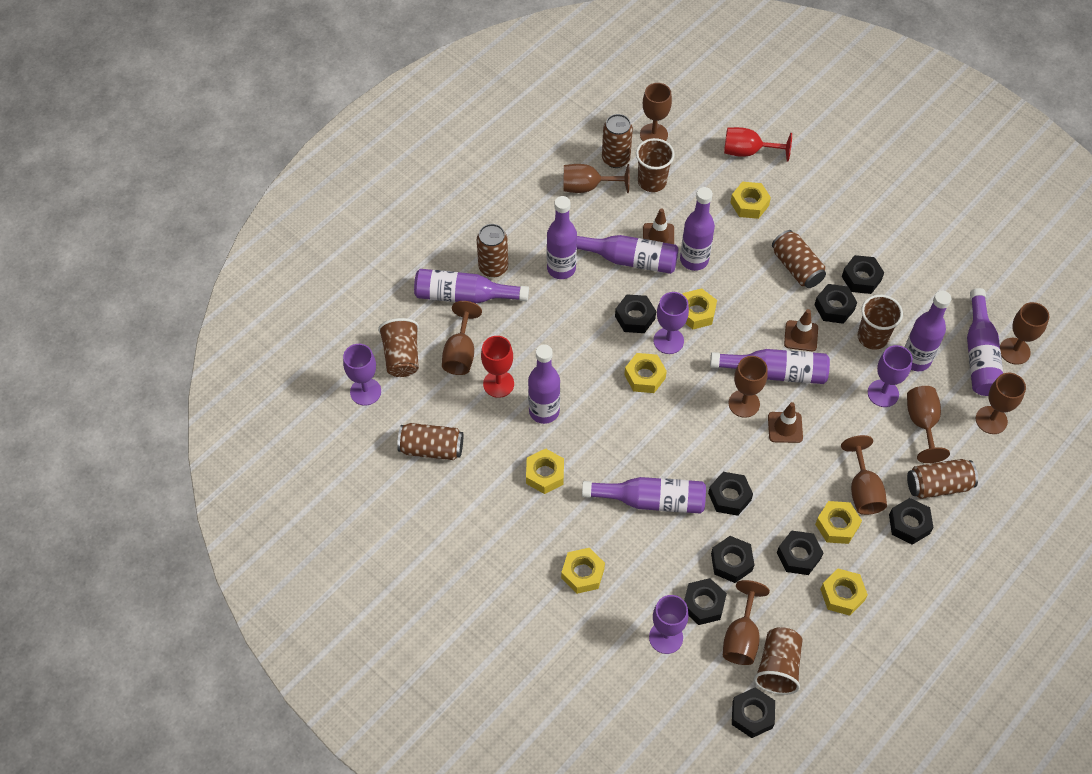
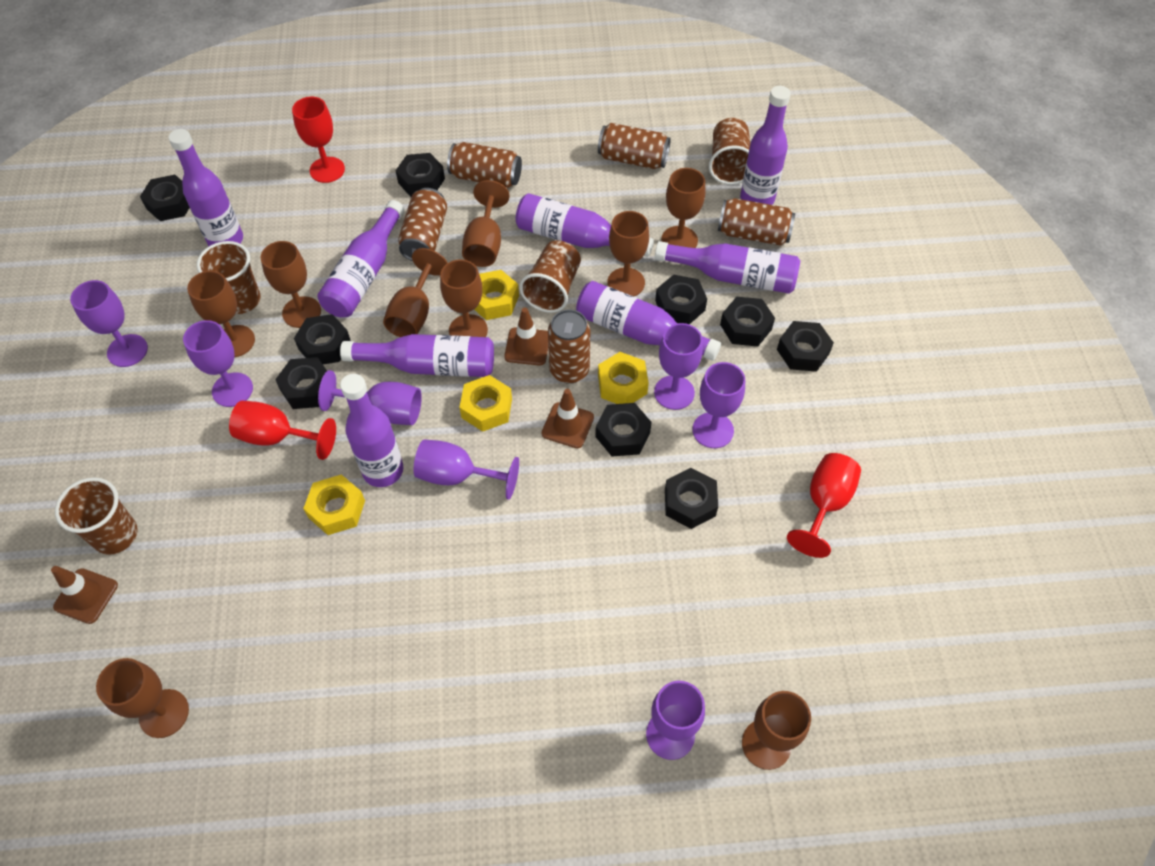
purple bottle: 9 -> 8
purple goblet: 4 -> 7
red goblet: 2 -> 3
yellow nut: 7 -> 4

